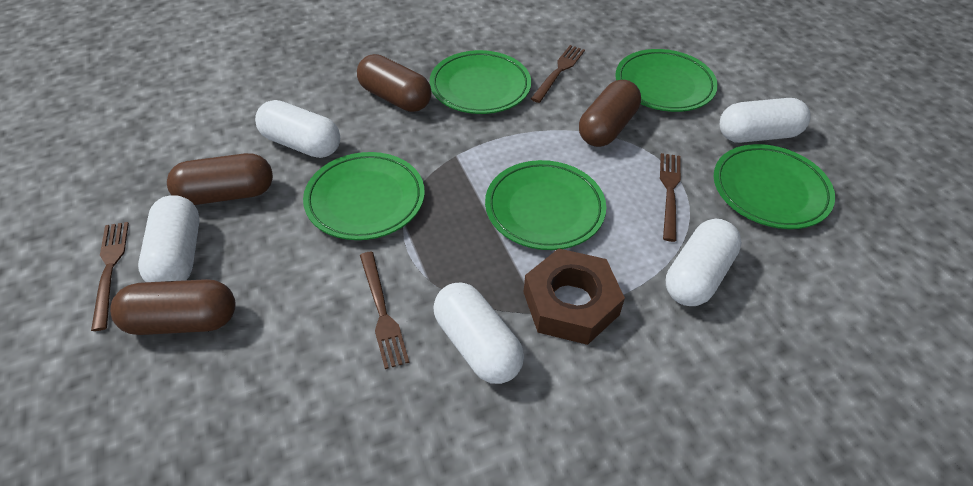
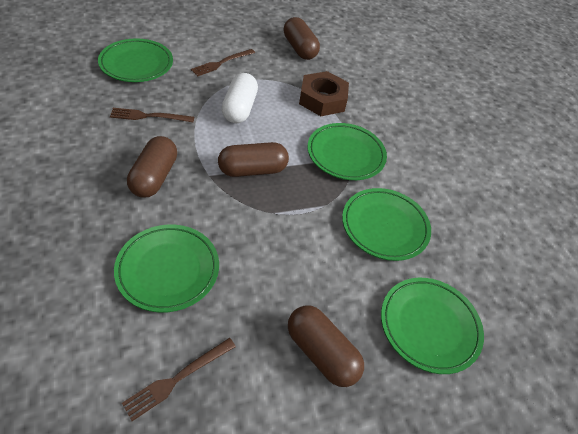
brown fork: 4 -> 3
white capsule: 5 -> 1

